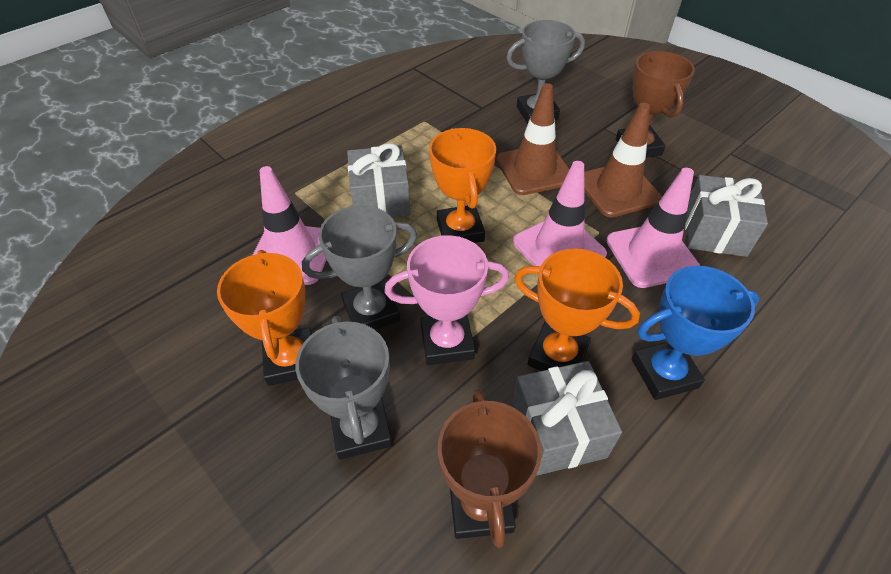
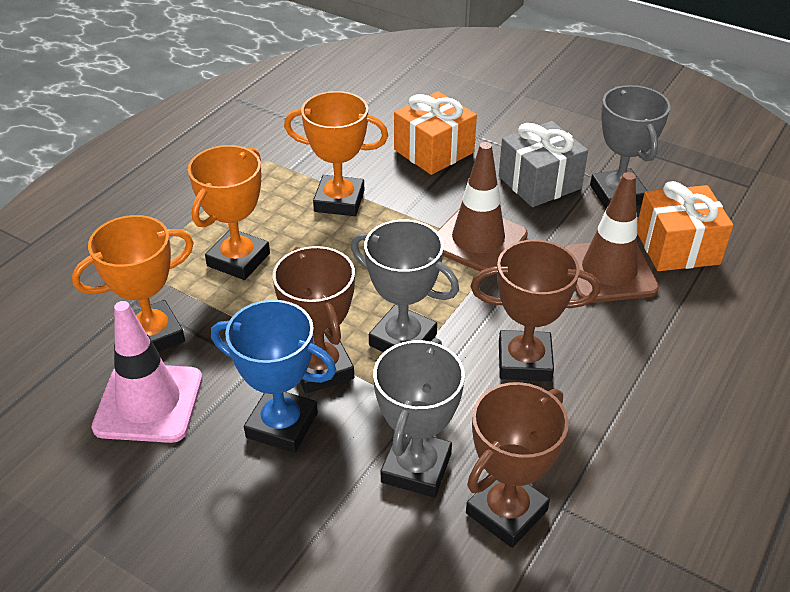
brown trophy: 2 -> 3
grey gift: 3 -> 1
orange gift: 0 -> 2
pink traffic cone: 3 -> 1
pink trophy: 1 -> 0

